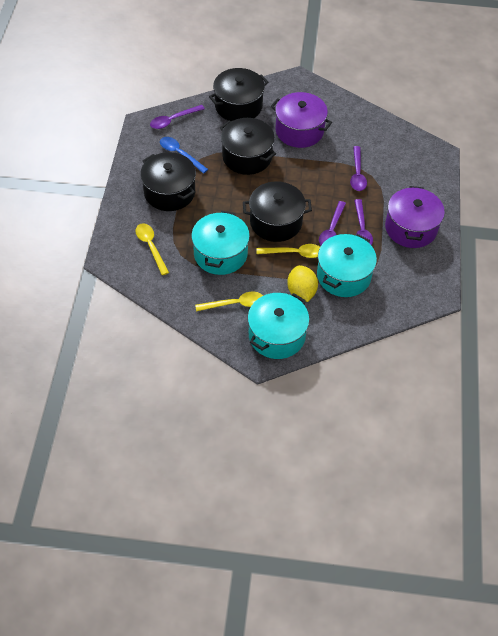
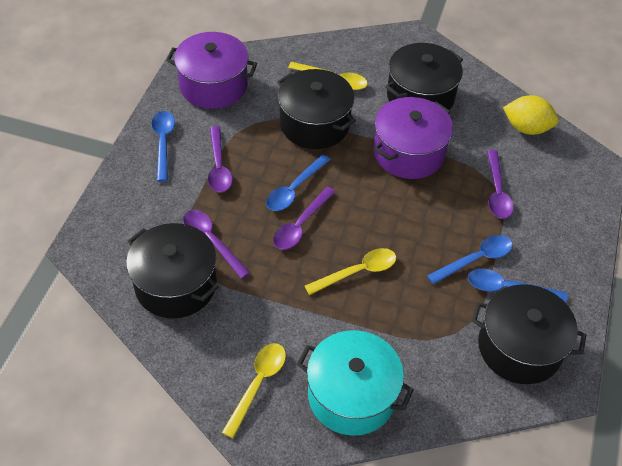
blue spoon: 1 -> 4
turquoise pot: 3 -> 1

